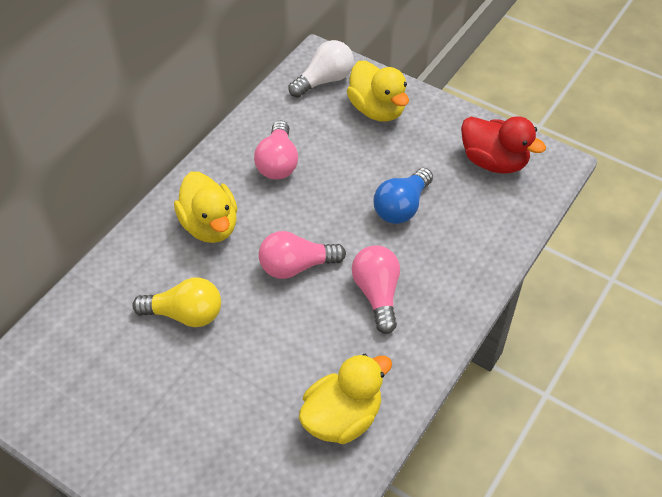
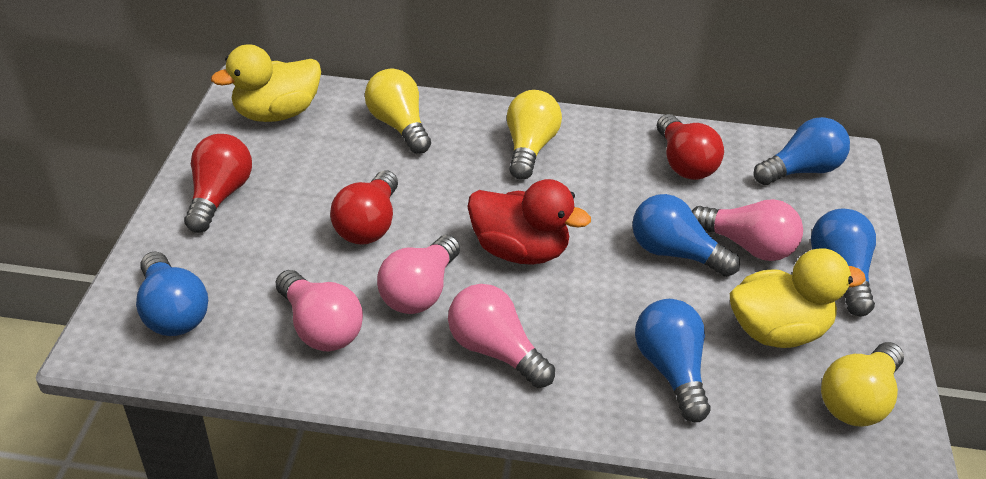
blue light bulb: 1 -> 5
pink light bulb: 3 -> 4
red light bulb: 0 -> 3
white light bulb: 1 -> 0
yellow duck: 3 -> 2
yellow light bulb: 1 -> 3

